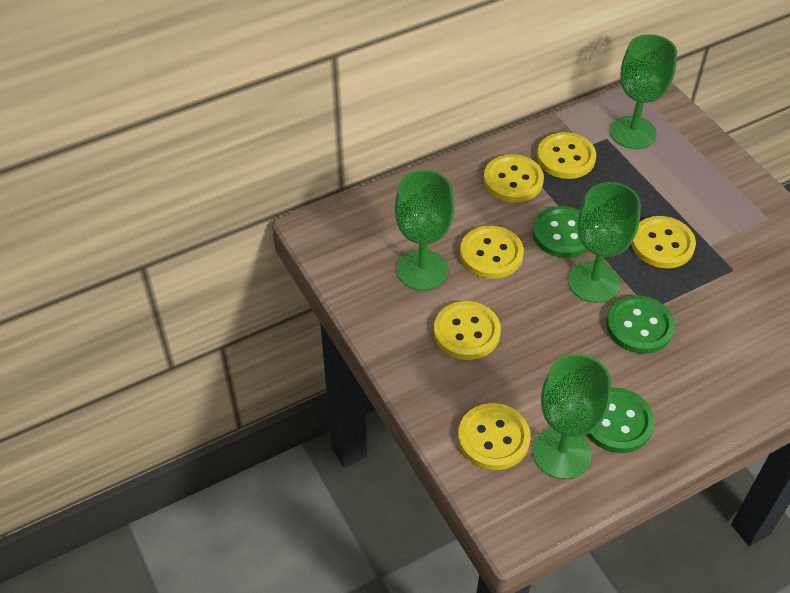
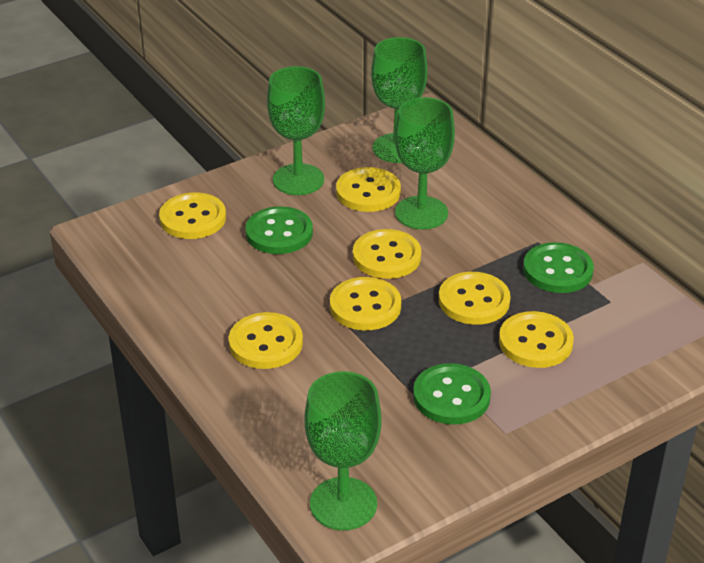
yellow button: 6 -> 7

